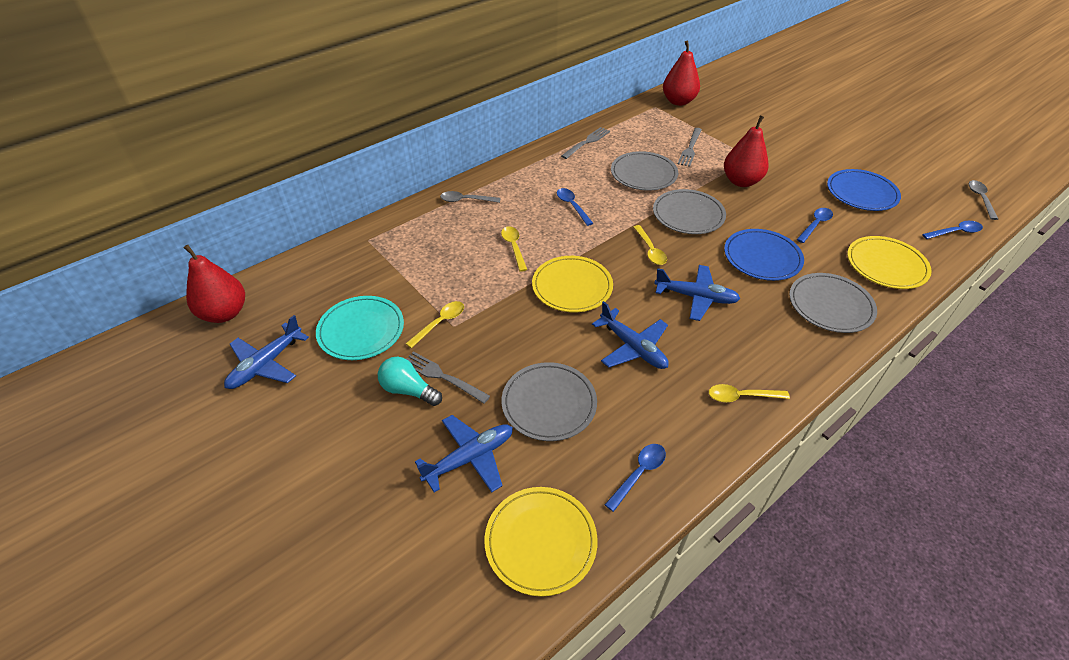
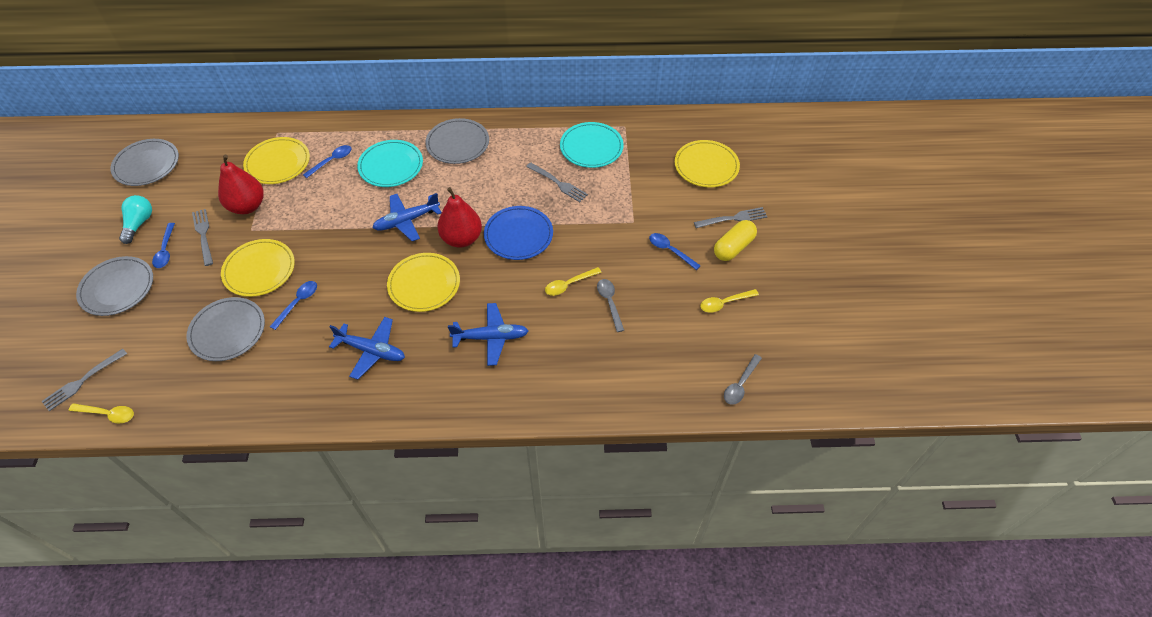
blue plane: 4 -> 3
blue plate: 2 -> 1
grey fork: 3 -> 4
red pear: 3 -> 2
turquoise plate: 1 -> 2
yellow capsule: 0 -> 1
yellow plate: 3 -> 4
yellow spoon: 4 -> 3

